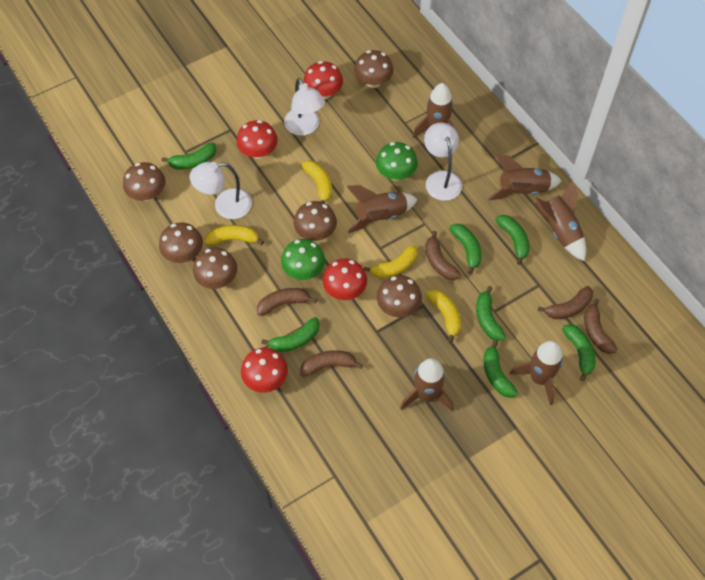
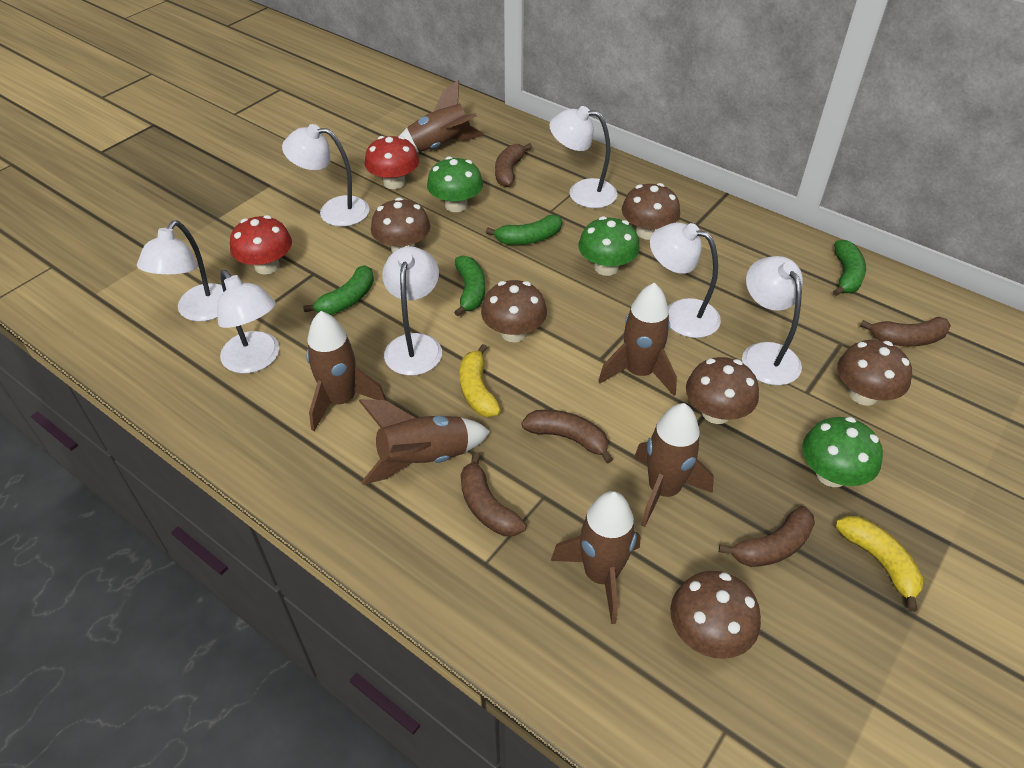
green banana: 7 -> 4
green mushroom: 2 -> 3
red mushroom: 4 -> 2
white lamp: 3 -> 7
yellow banana: 4 -> 2

